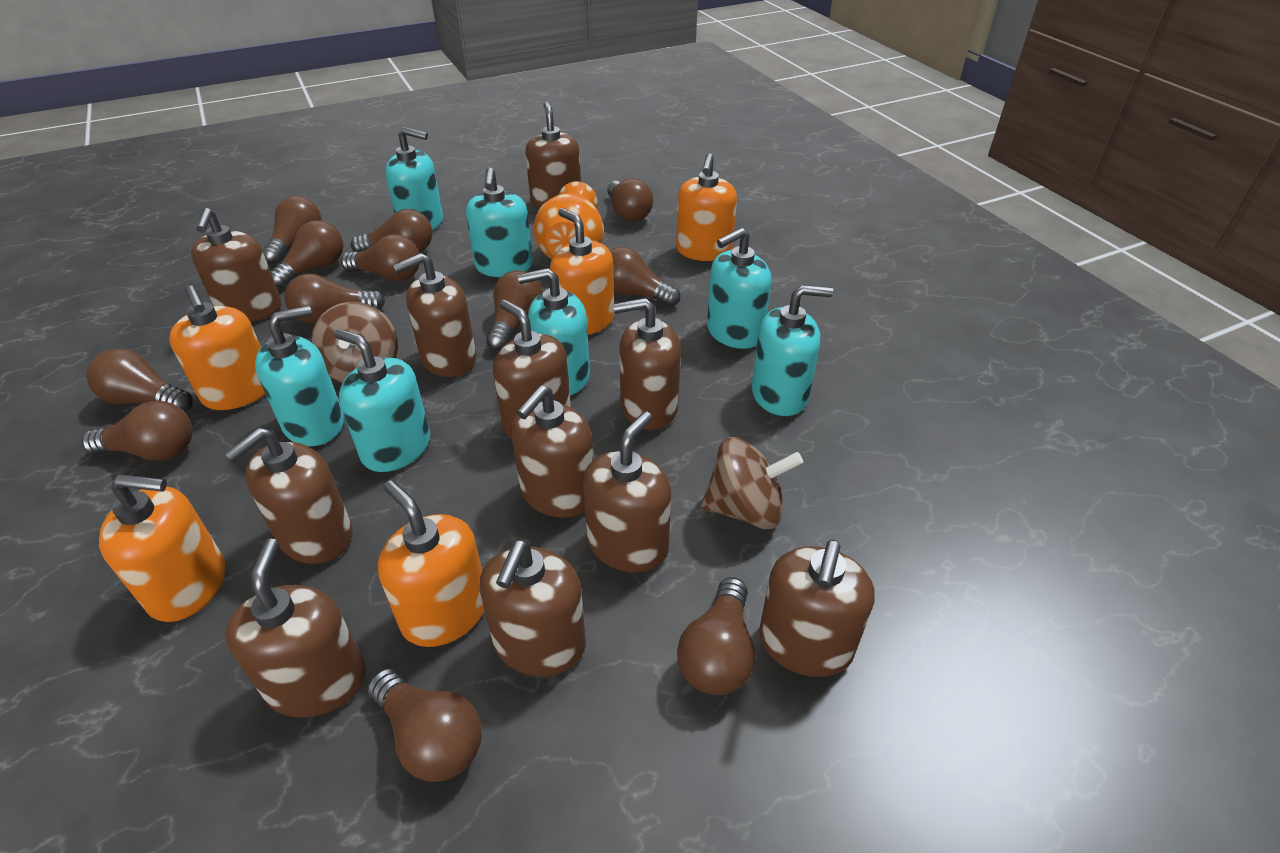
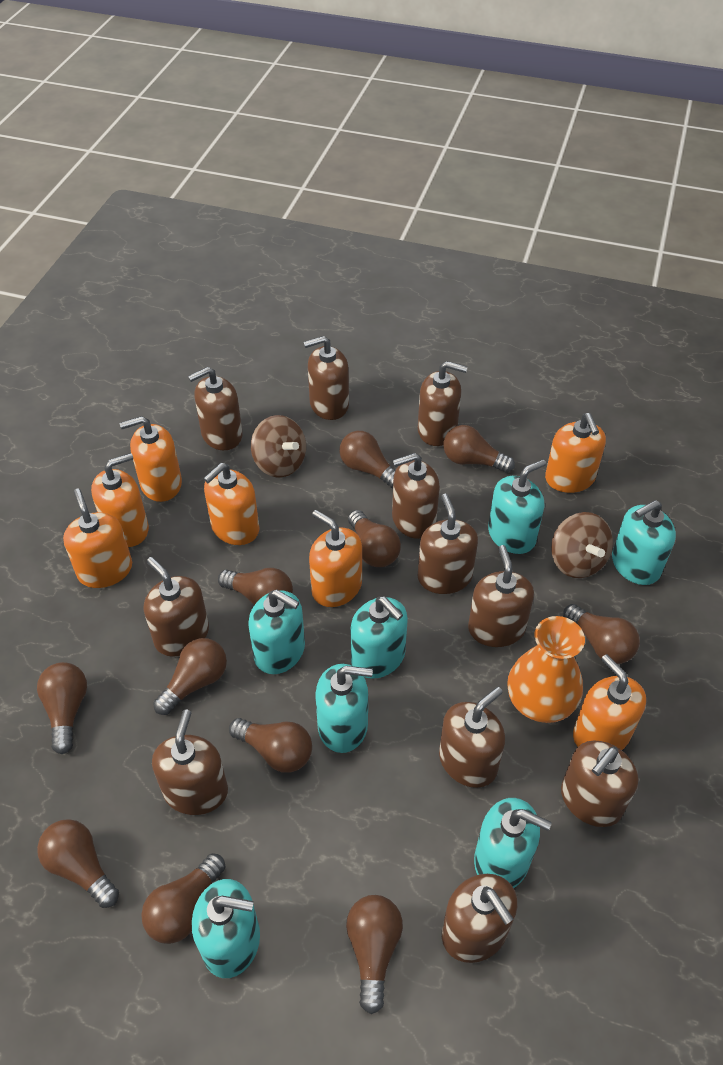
brown light bulb: 12 -> 11
orange soap dispenser: 5 -> 7

